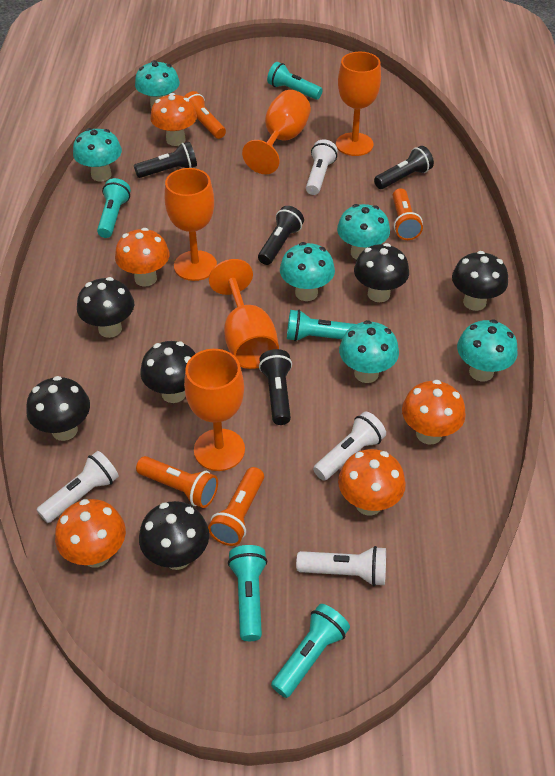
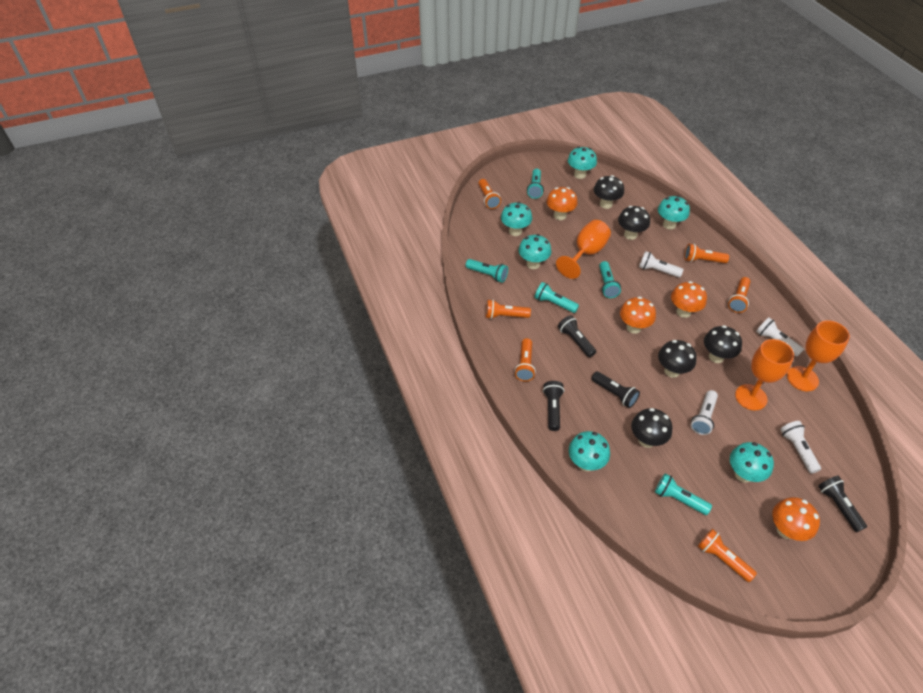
black mushroom: 6 -> 5
orange flashlight: 4 -> 6
orange goblet: 5 -> 3
orange mushroom: 5 -> 4

